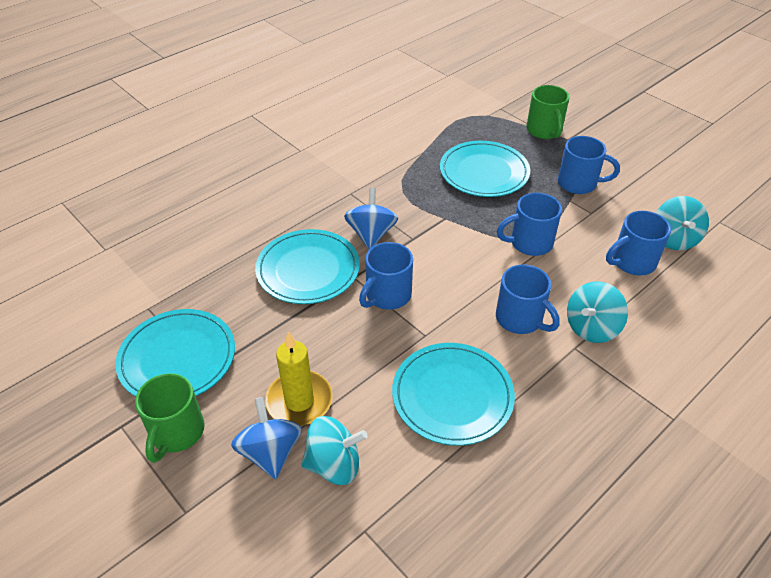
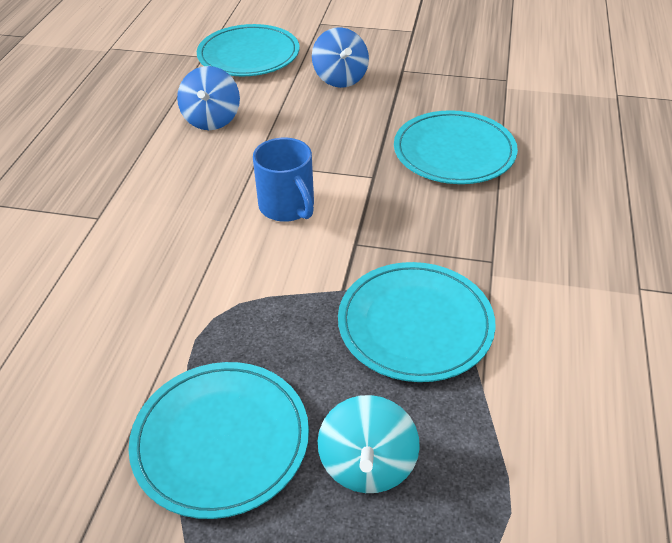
blue mug: 5 -> 1
green mug: 2 -> 0
turquoise spinning top: 3 -> 1
yellow candle: 1 -> 0

